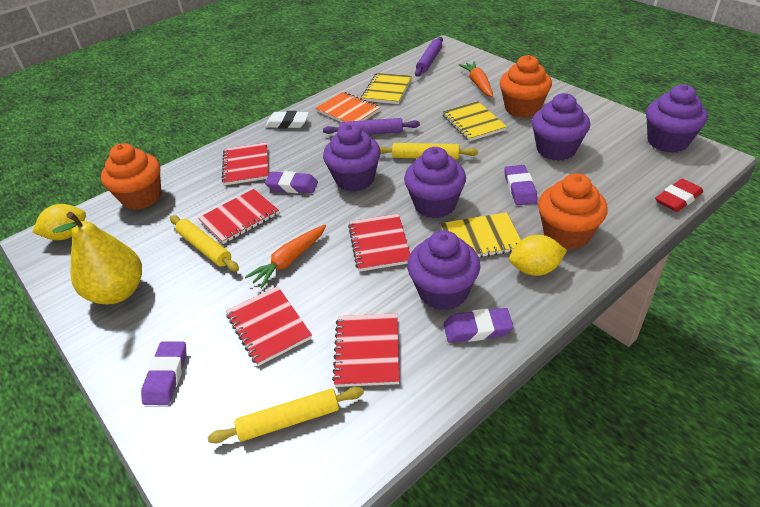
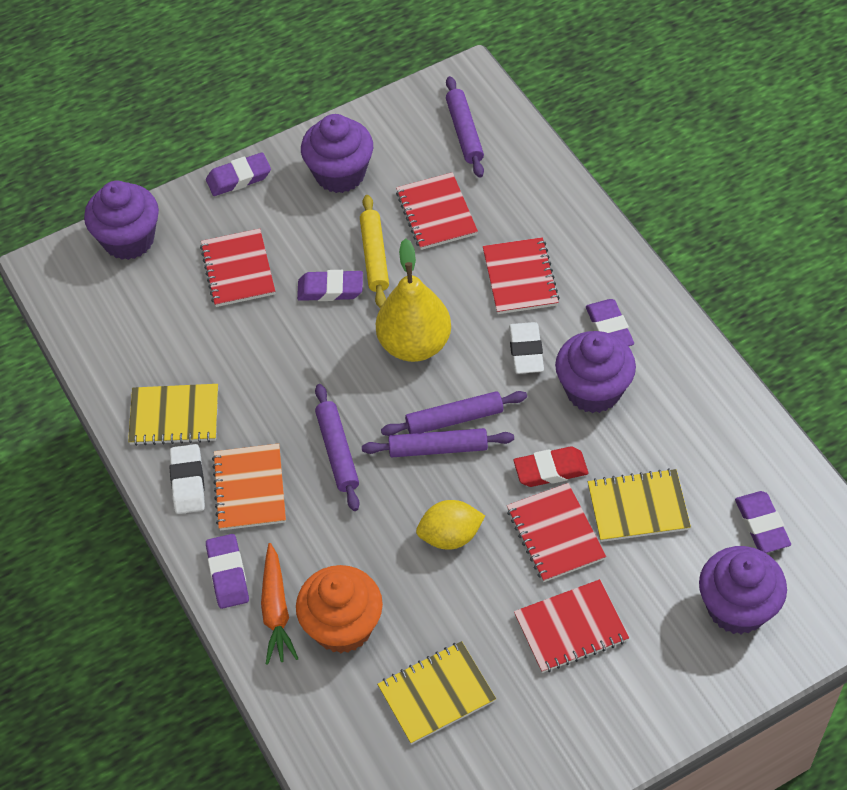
orange carrot: 2 -> 1
orange cupcake: 3 -> 1
purple cupcake: 5 -> 4
purple eraser: 4 -> 5
purple rolling pin: 2 -> 4
white eraser: 1 -> 2
yellow lemon: 2 -> 1
yellow rolling pin: 3 -> 1

